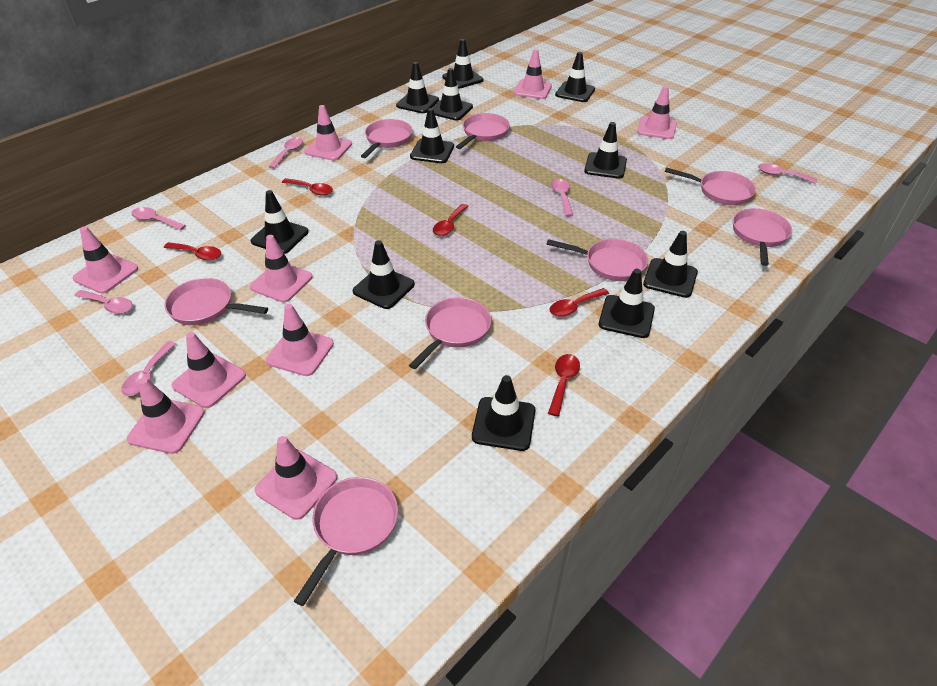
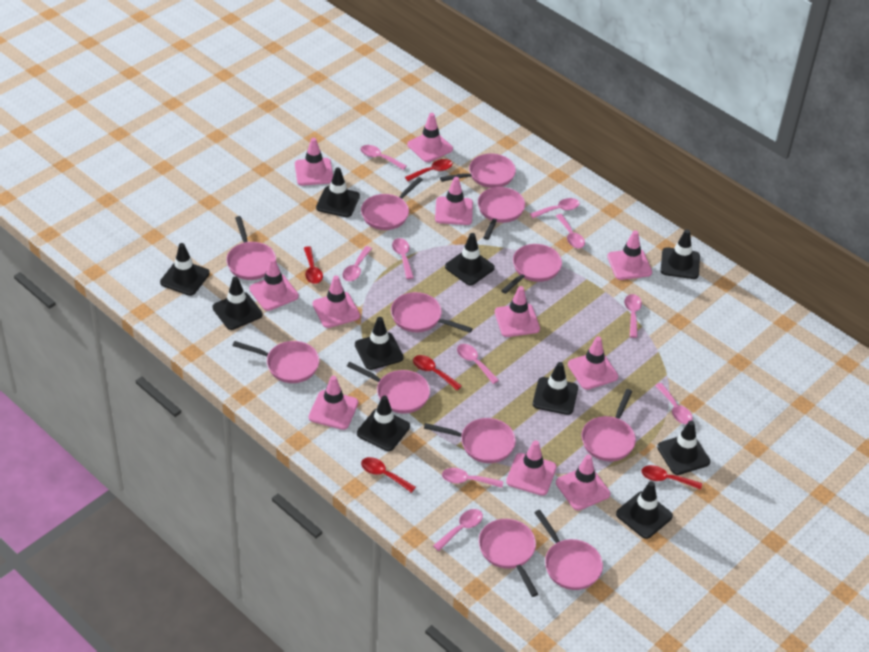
black traffic cone: 11 -> 10
pink pan: 8 -> 12
pink spoon: 6 -> 10
pink traffic cone: 9 -> 11

